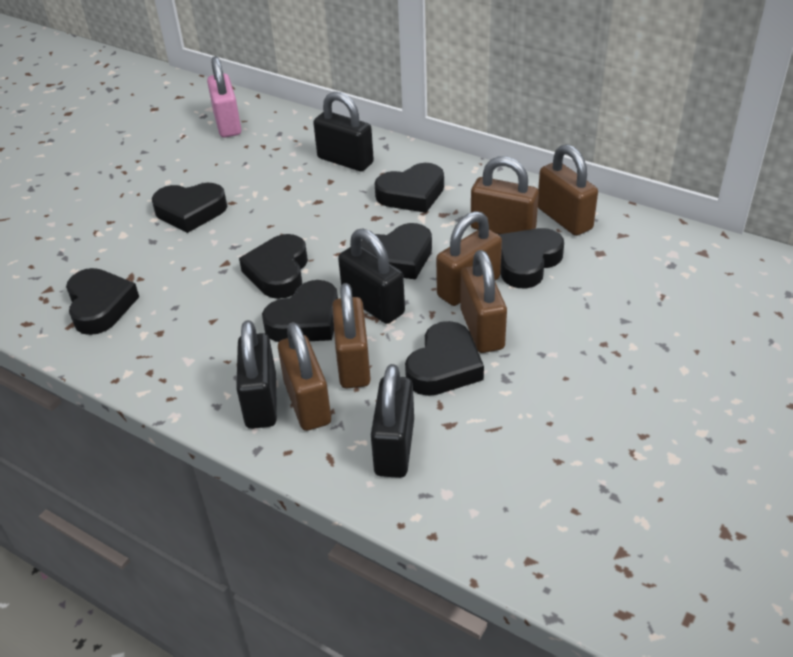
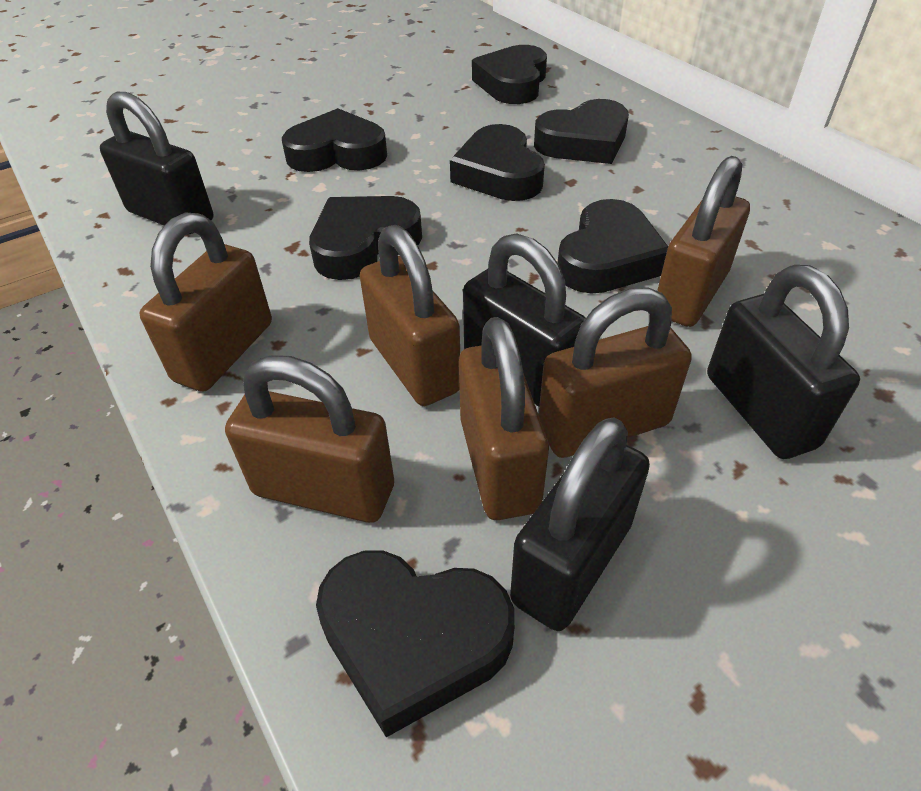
black heart: 8 -> 7
pink padlock: 1 -> 0

